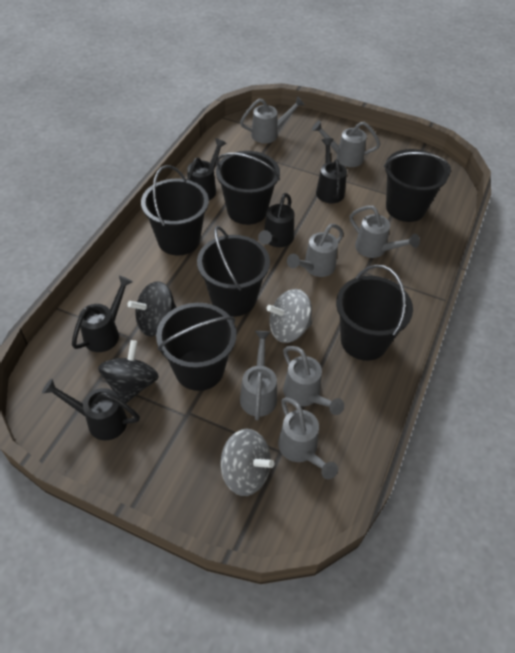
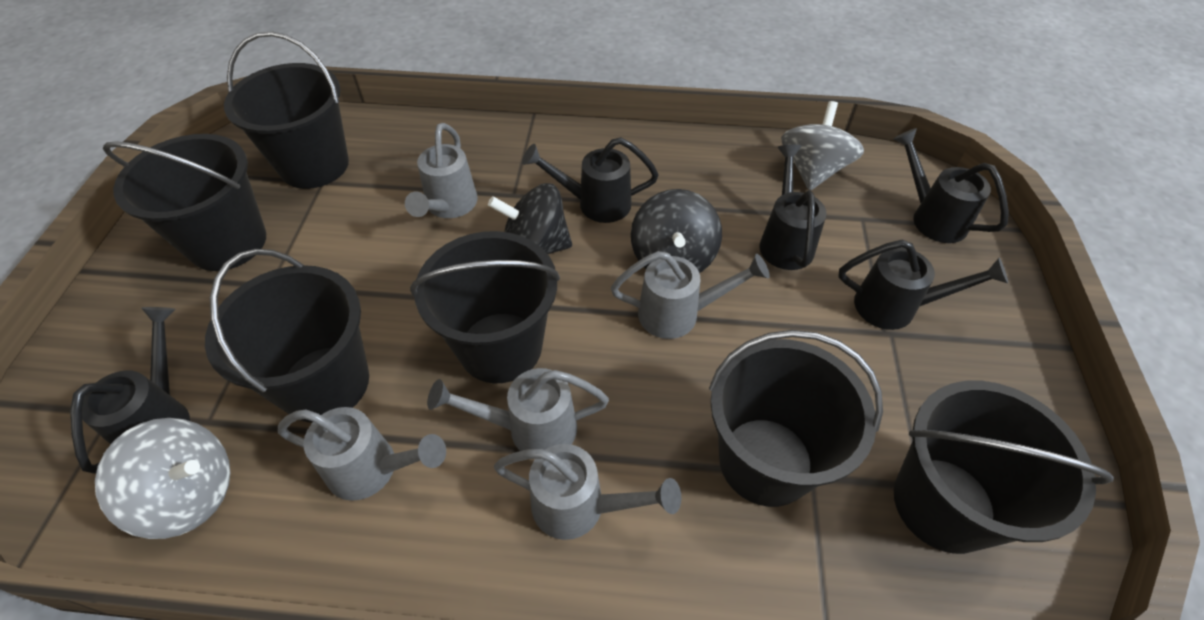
grey watering can: 7 -> 5

